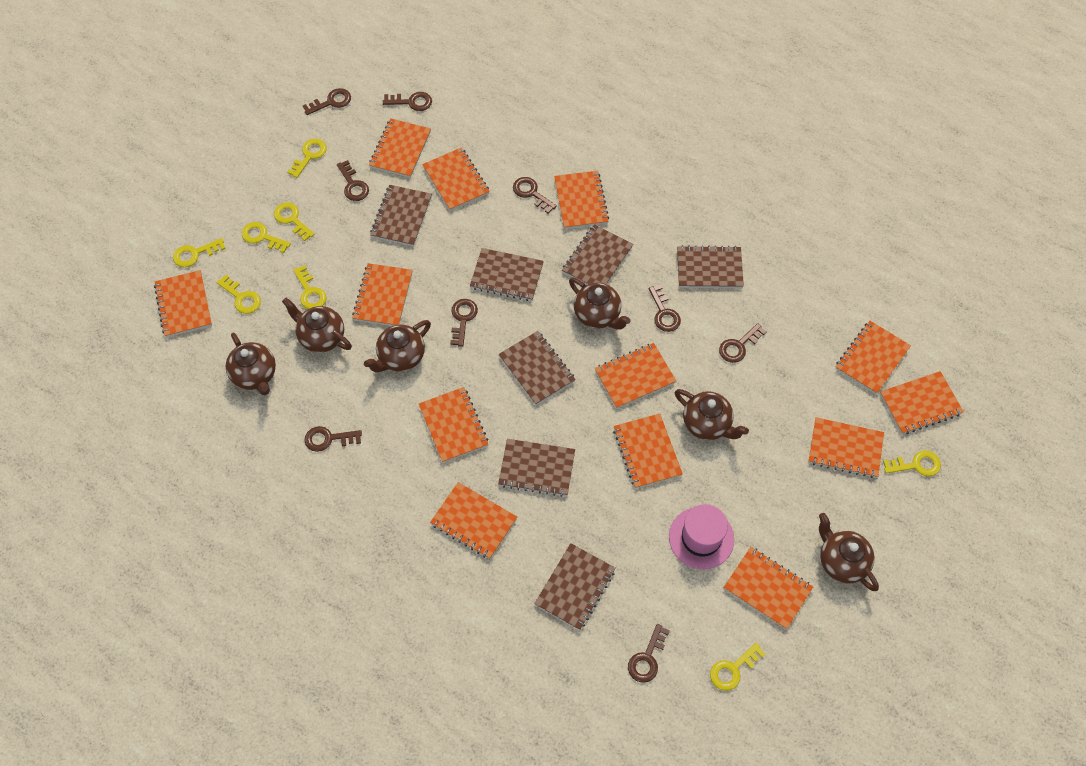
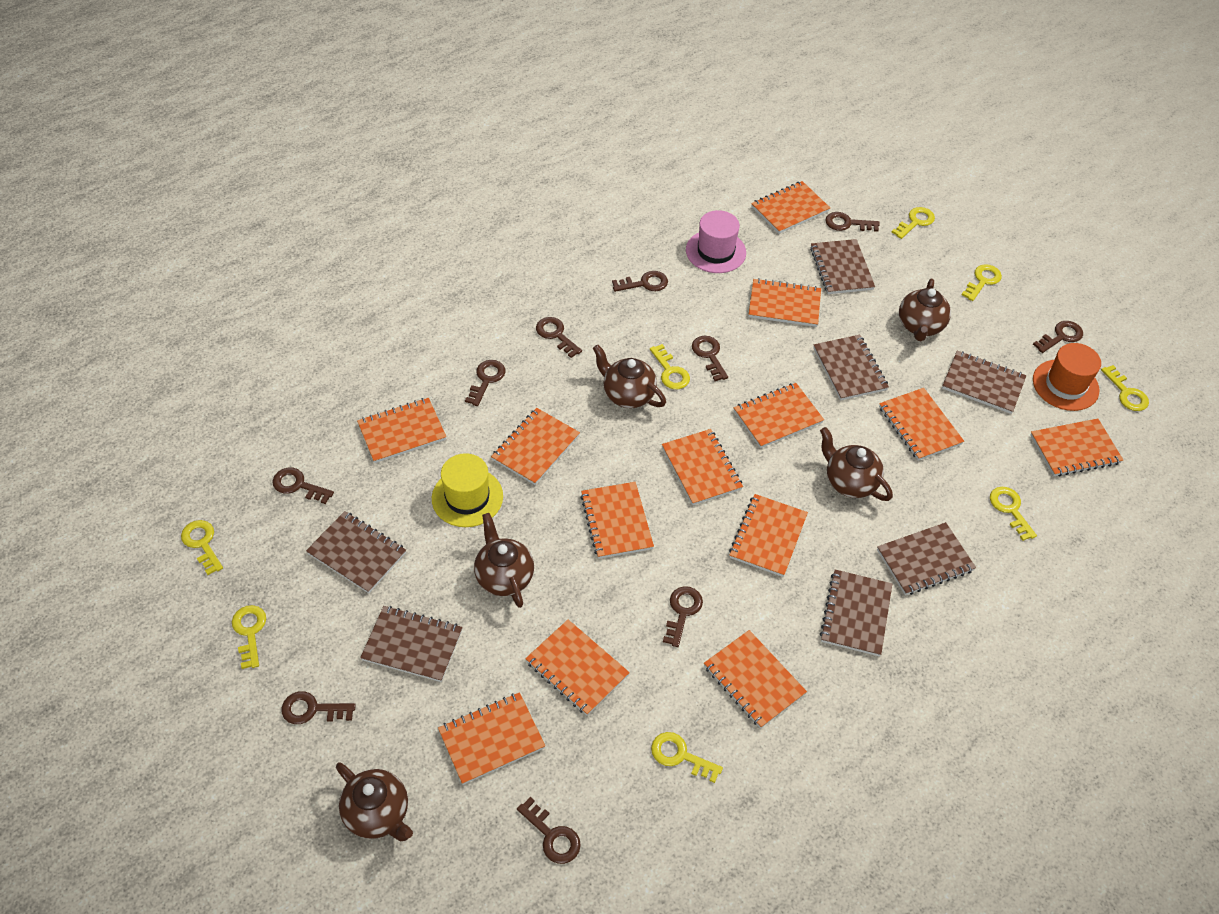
brown key: 9 -> 10
brown teapot: 6 -> 5
orange hat: 0 -> 1
yellow hat: 0 -> 1

